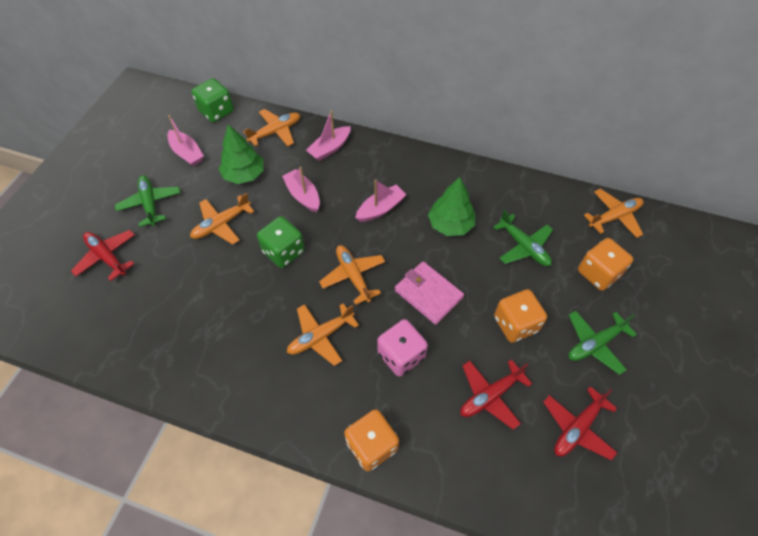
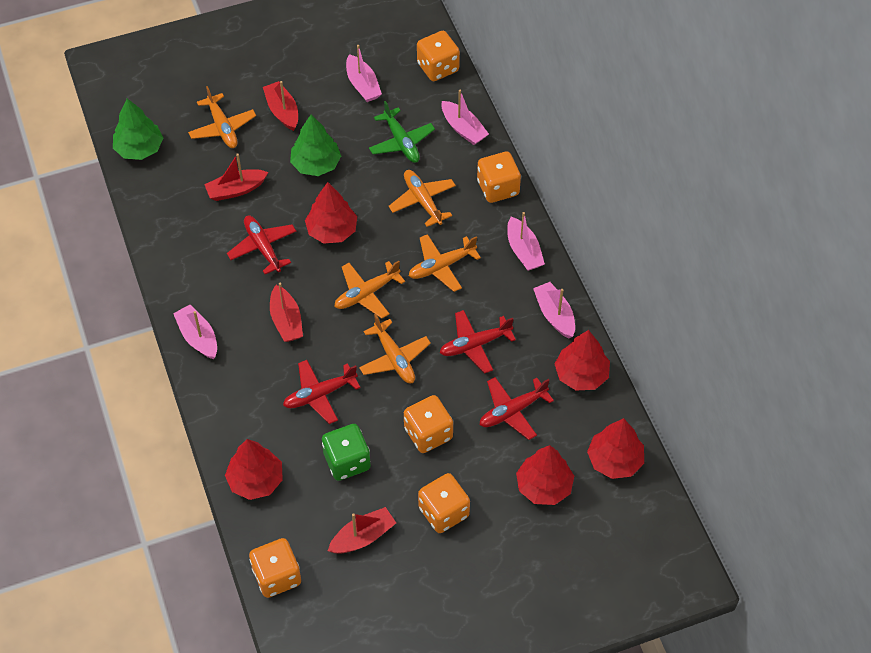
green dice: 2 -> 1
green plane: 3 -> 1
orange dice: 3 -> 5
pink boat: 4 -> 5
pink dice: 1 -> 0
pink wallet: 1 -> 0
red boat: 0 -> 4
red plane: 3 -> 4
red tree: 0 -> 5

